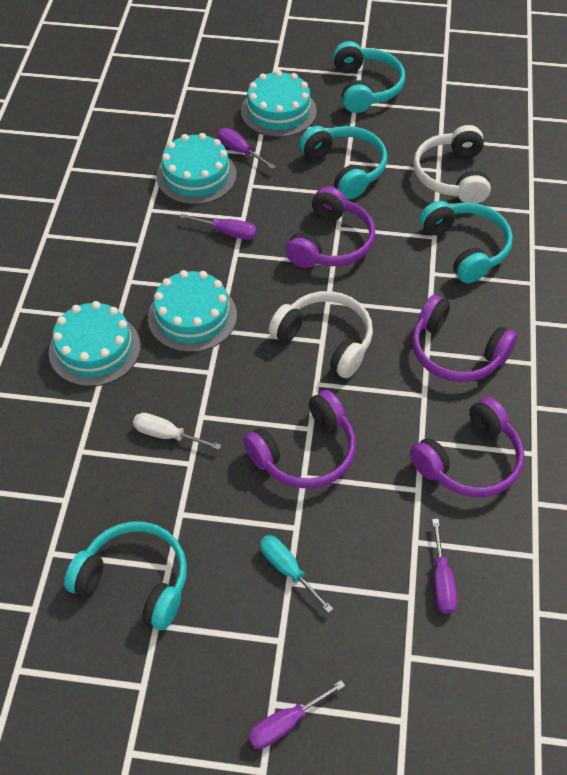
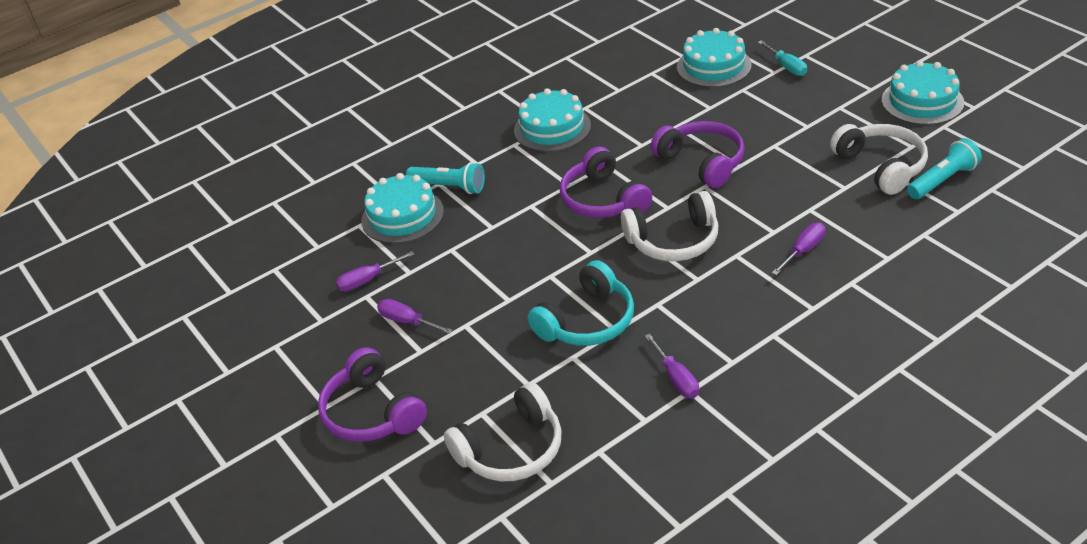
purple headphones: 4 -> 3
turquoise flashlight: 0 -> 2
turquoise headphones: 4 -> 1
white headphones: 2 -> 3
white screwdriver: 1 -> 0

